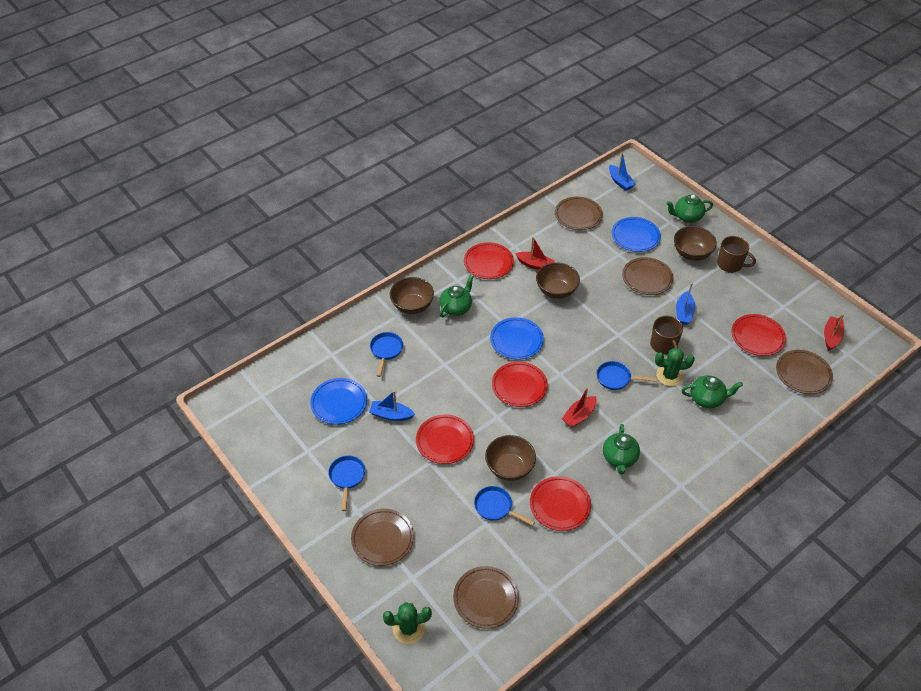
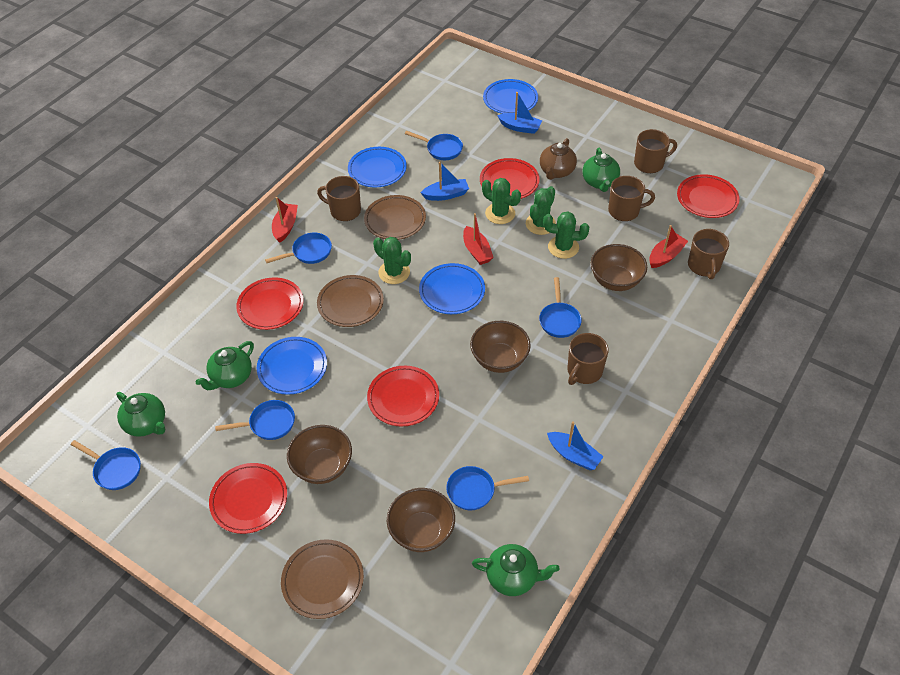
blue pan: 4 -> 6
blue plate: 3 -> 4
brown mug: 2 -> 5
brown plate: 5 -> 3
brown teapot: 0 -> 1
green cactus: 2 -> 4

